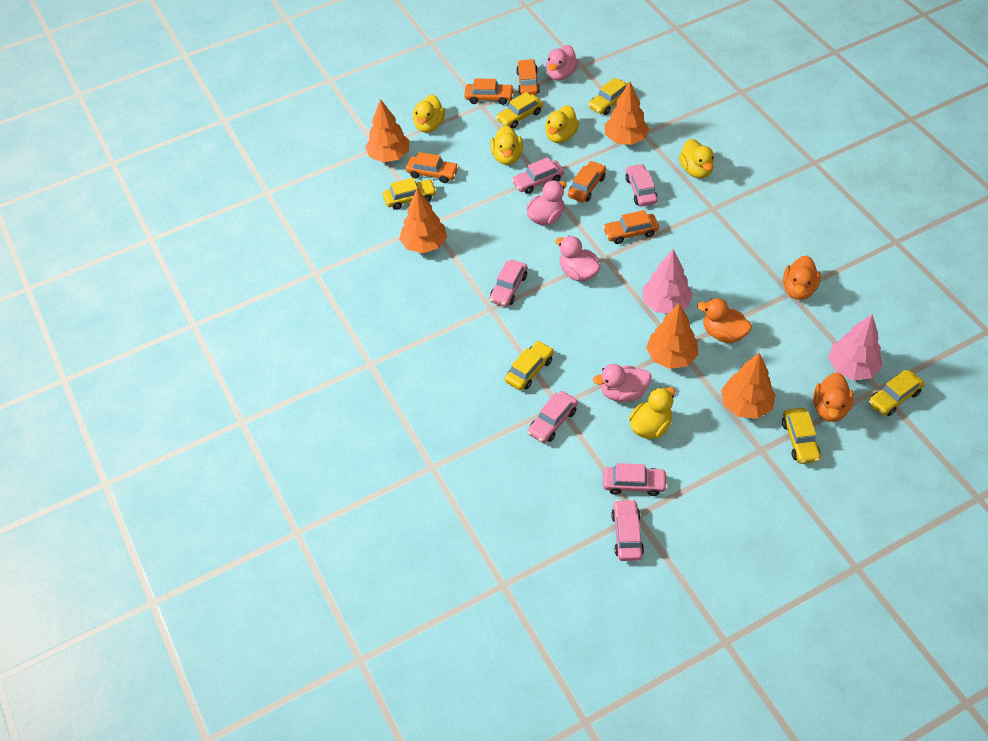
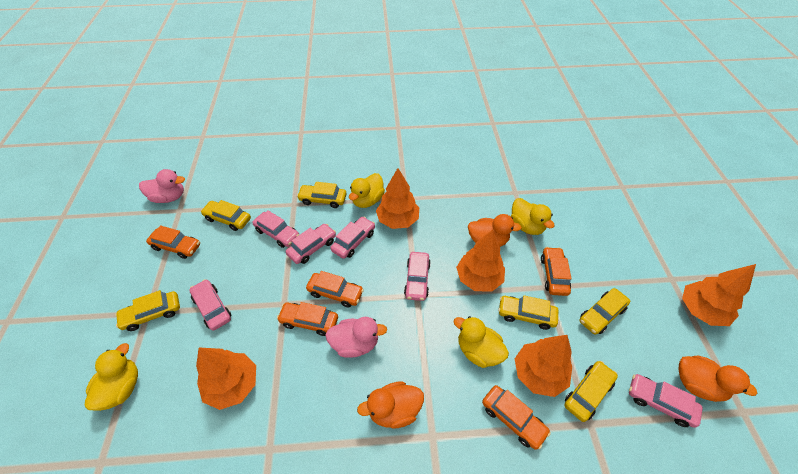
pink duck: 4 -> 2
pink tree: 2 -> 0
yellow duck: 5 -> 4

